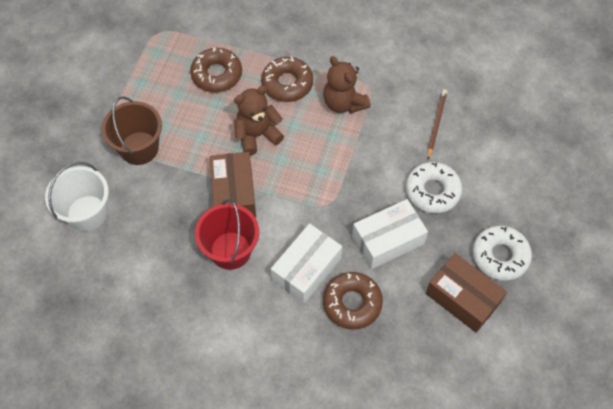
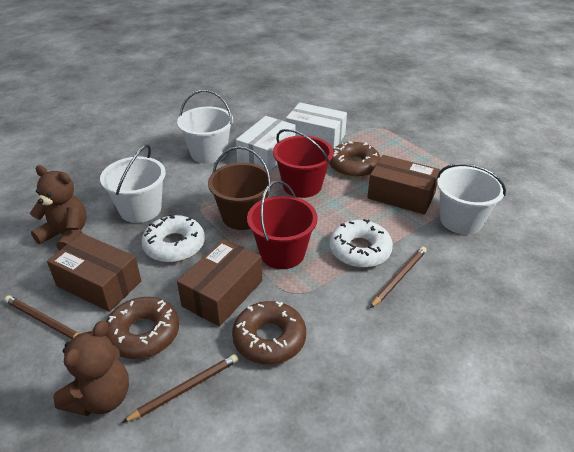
brown box: 2 -> 3
brown pencil: 1 -> 3
red bucket: 1 -> 2
white bucket: 1 -> 3

